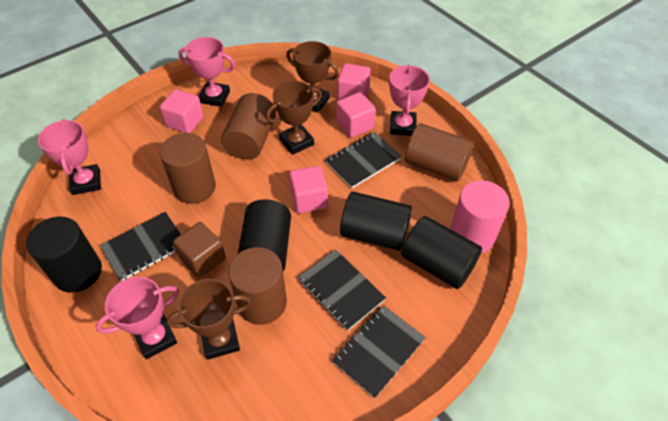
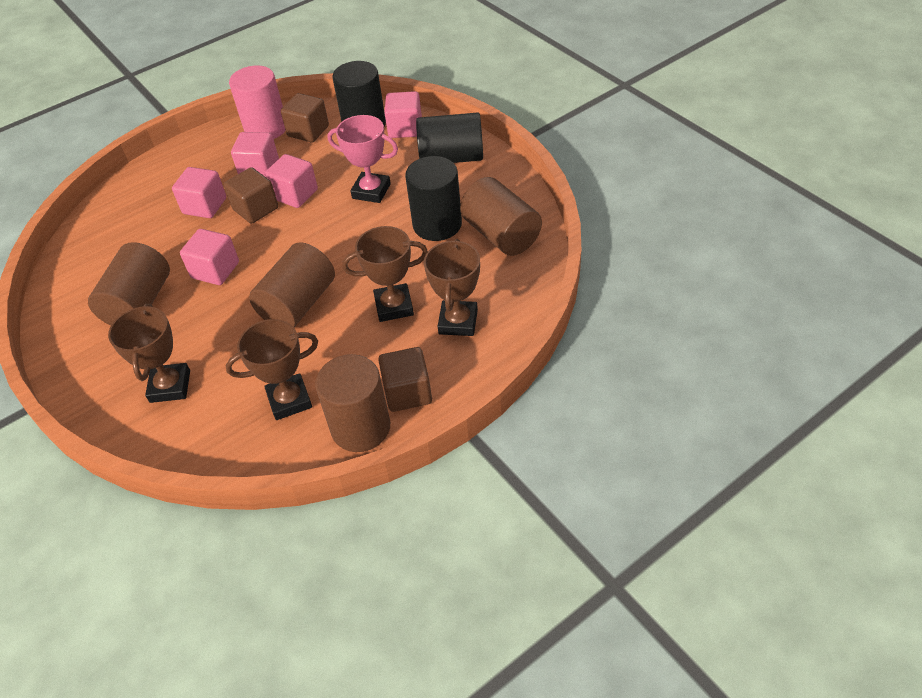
black cylinder: 4 -> 3
black notebook: 4 -> 0
brown cube: 1 -> 3
brown trophy: 3 -> 4
pink cube: 4 -> 5
pink trophy: 4 -> 1

